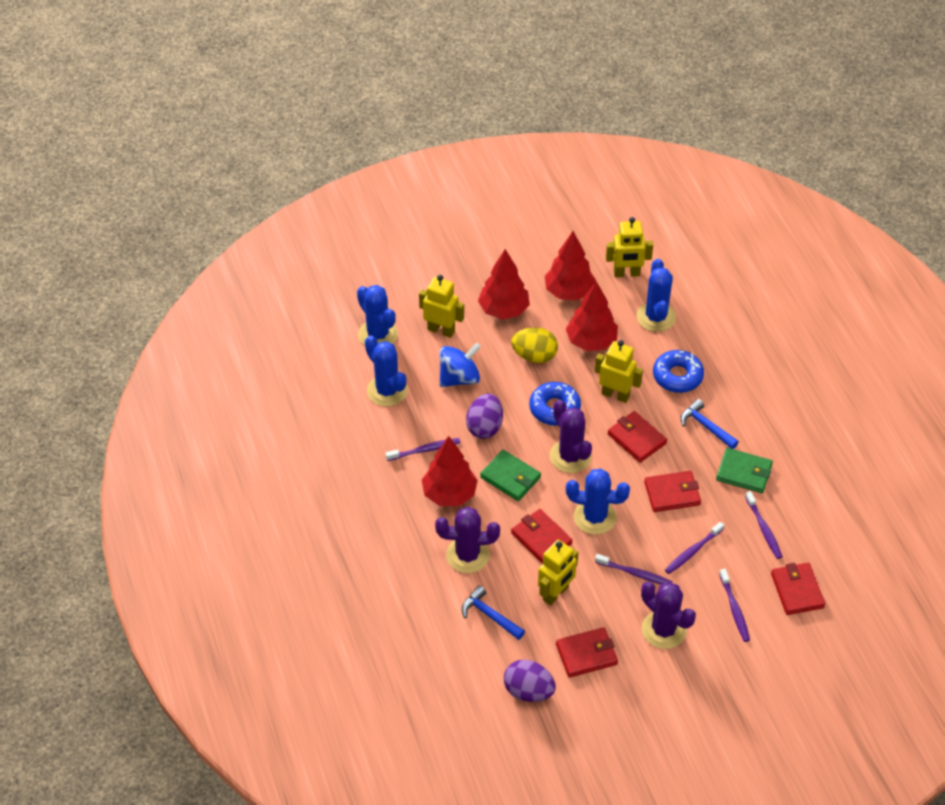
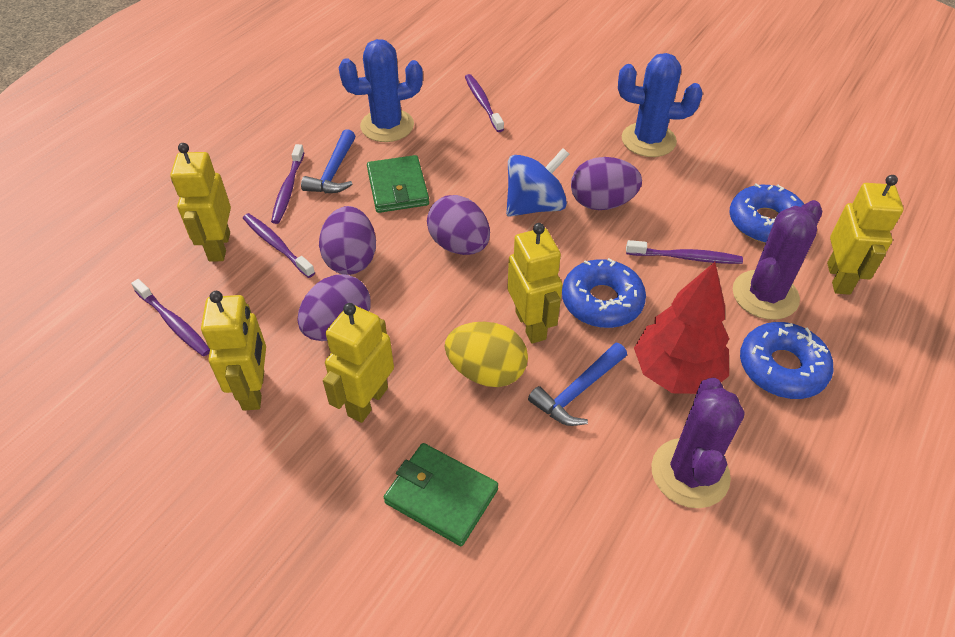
blue cactus: 4 -> 2
blue donut: 2 -> 3
purple cactus: 3 -> 2
purple egg: 2 -> 4
red tree: 4 -> 1
red wallet: 5 -> 0
yellow robot: 4 -> 5

